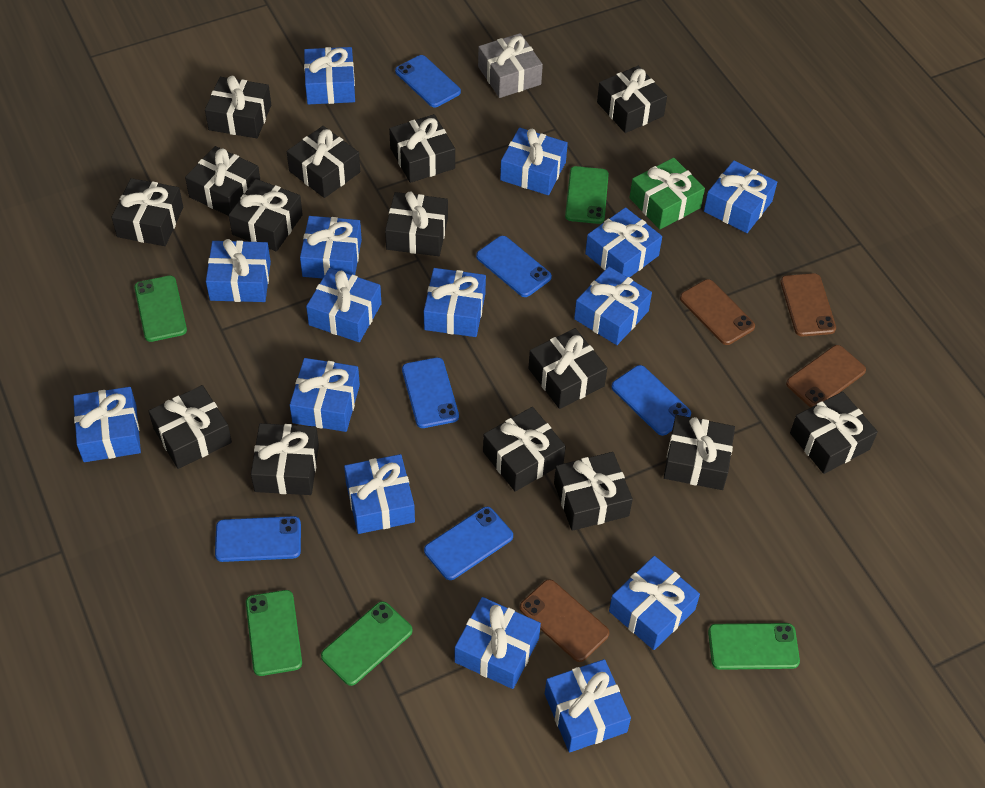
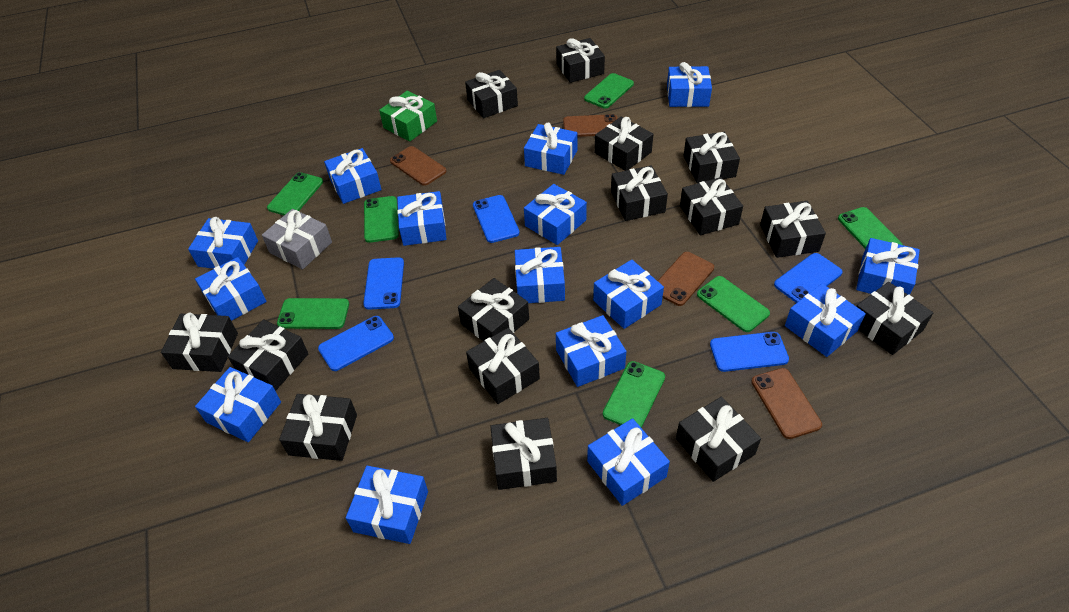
blue phone: 6 -> 5
green phone: 5 -> 7

